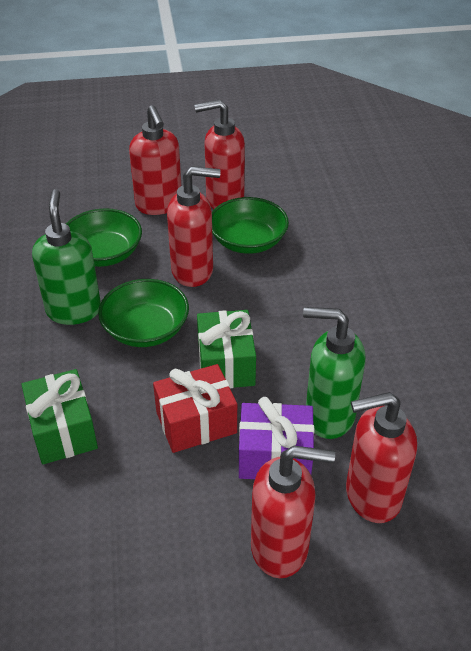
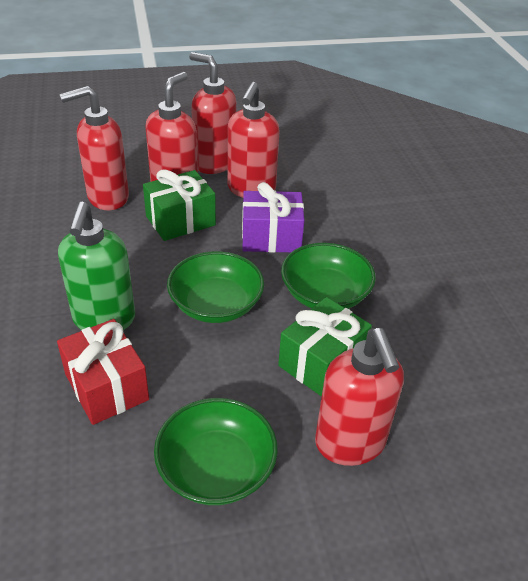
green soap dispenser: 2 -> 1

